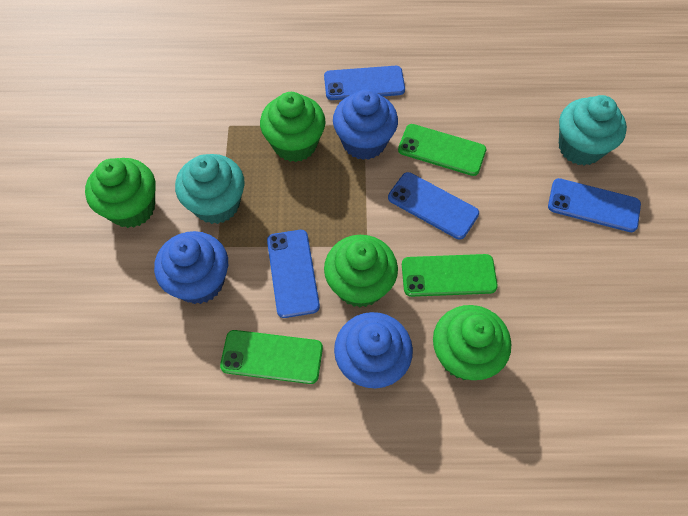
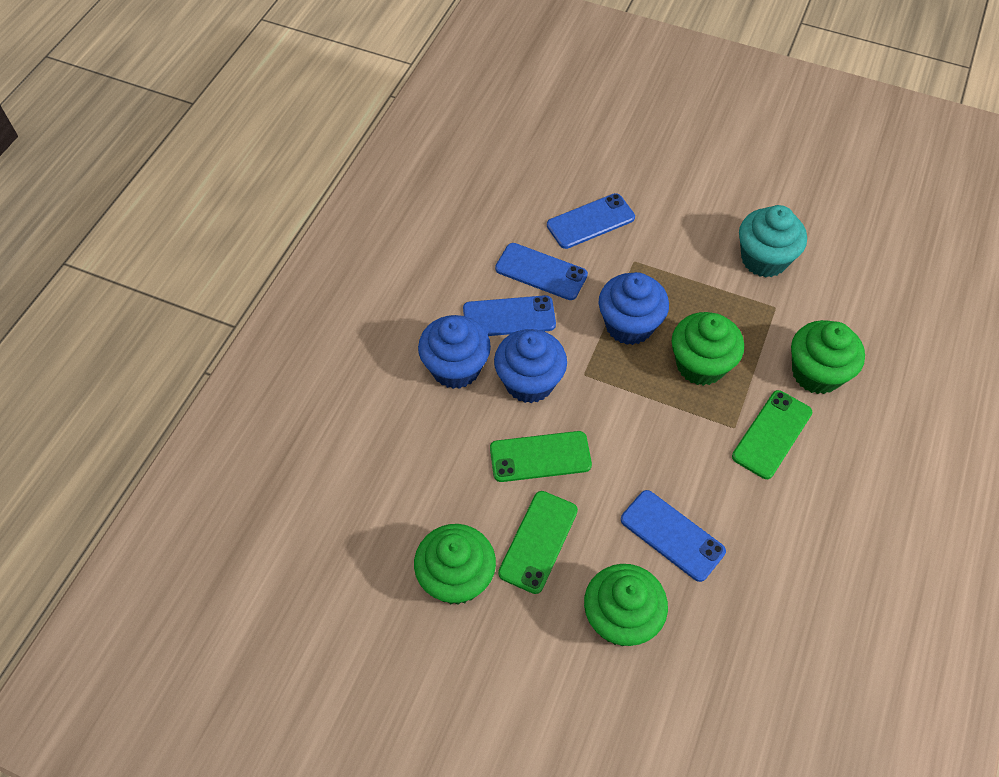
turquoise cupcake: 2 -> 1

